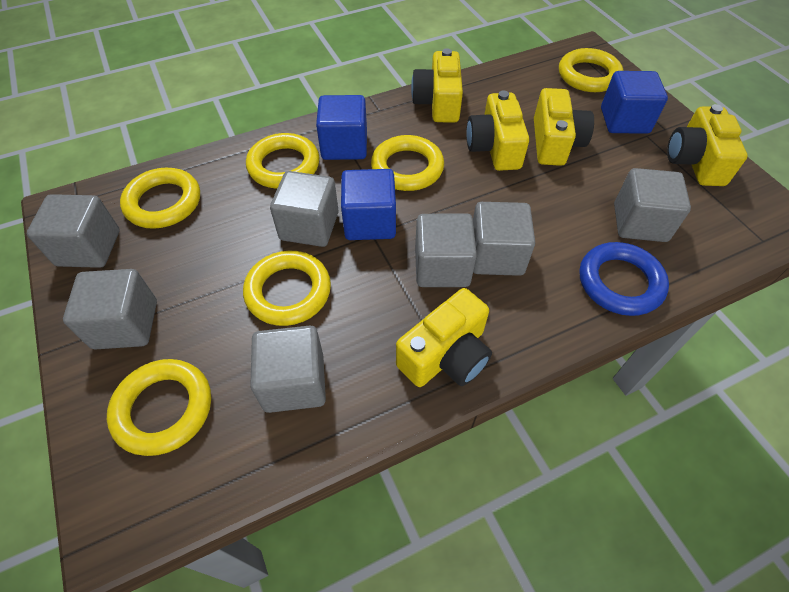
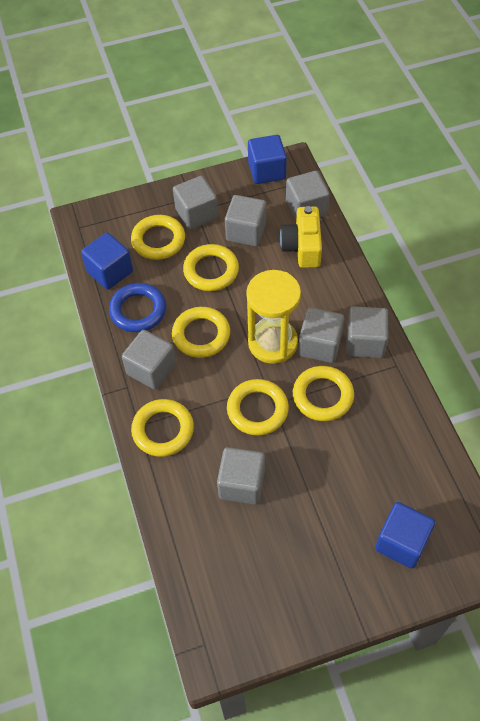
yellow camera: 5 -> 1
yellow hourglass: 0 -> 1

